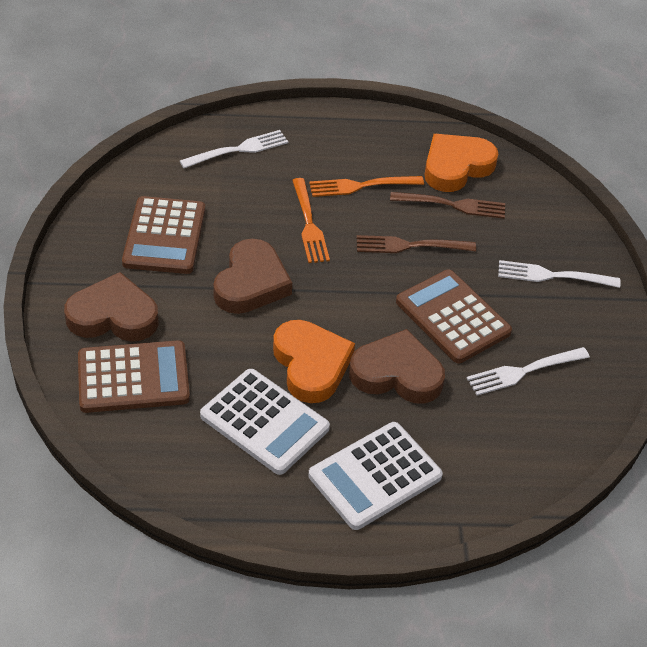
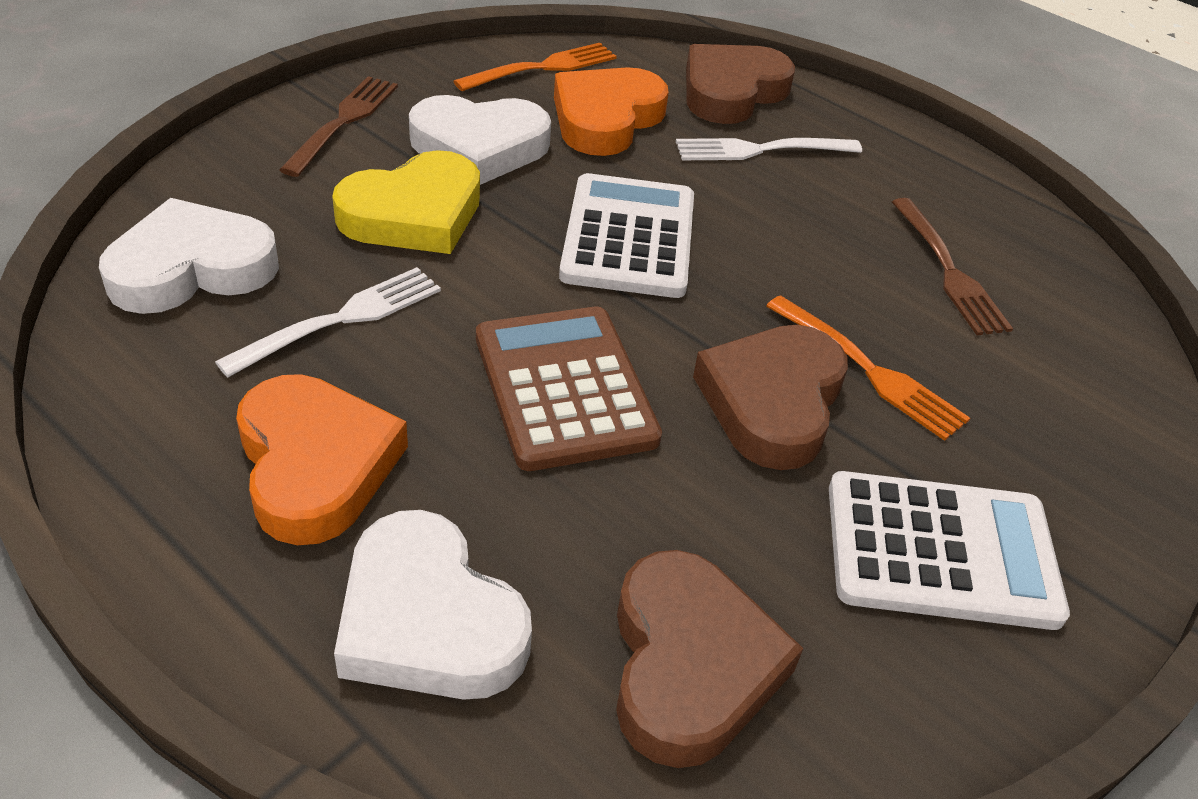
brown calculator: 3 -> 1
white fork: 3 -> 2
white heart: 0 -> 3
yellow heart: 0 -> 1

